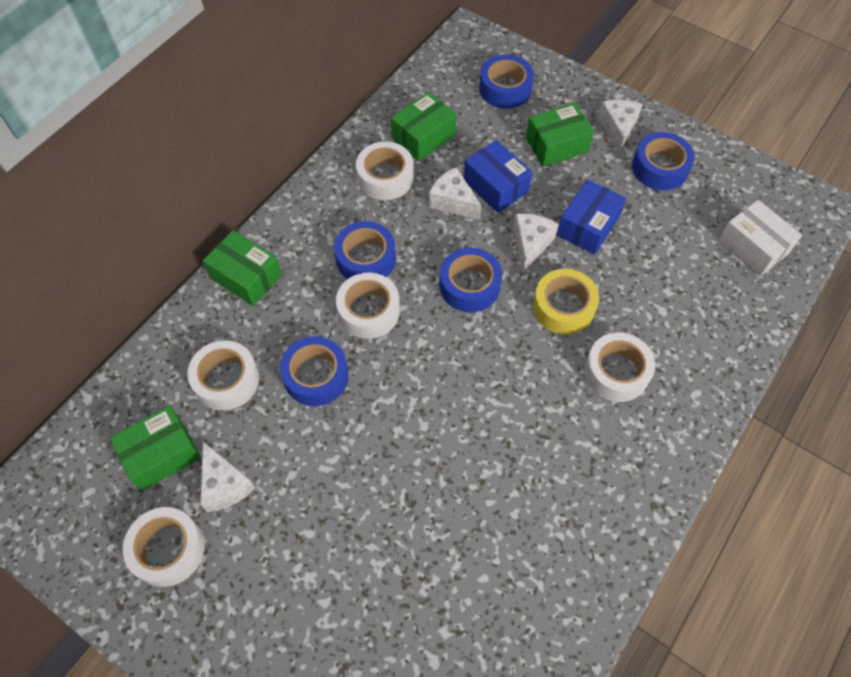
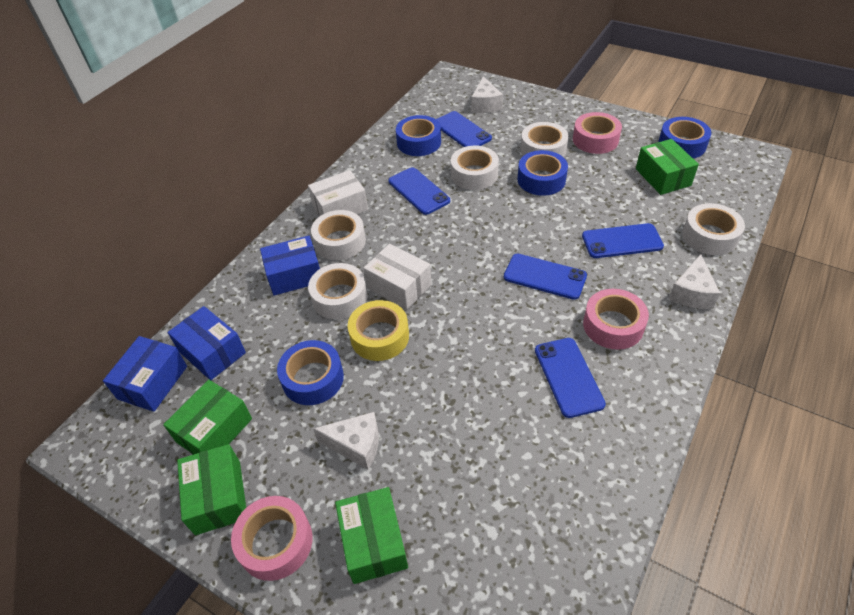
blue box: 2 -> 3
blue phone: 0 -> 5
blue tape: 5 -> 4
pink tape: 0 -> 3
white box: 1 -> 2
white cheese: 4 -> 3

